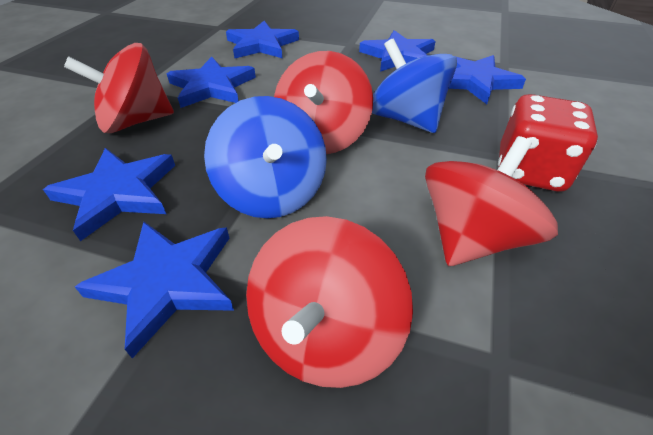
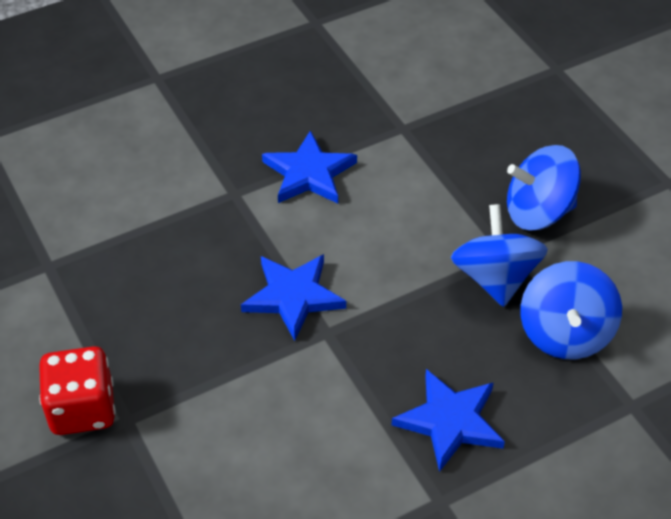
blue spinning top: 2 -> 3
blue star: 6 -> 3
red spinning top: 4 -> 0

